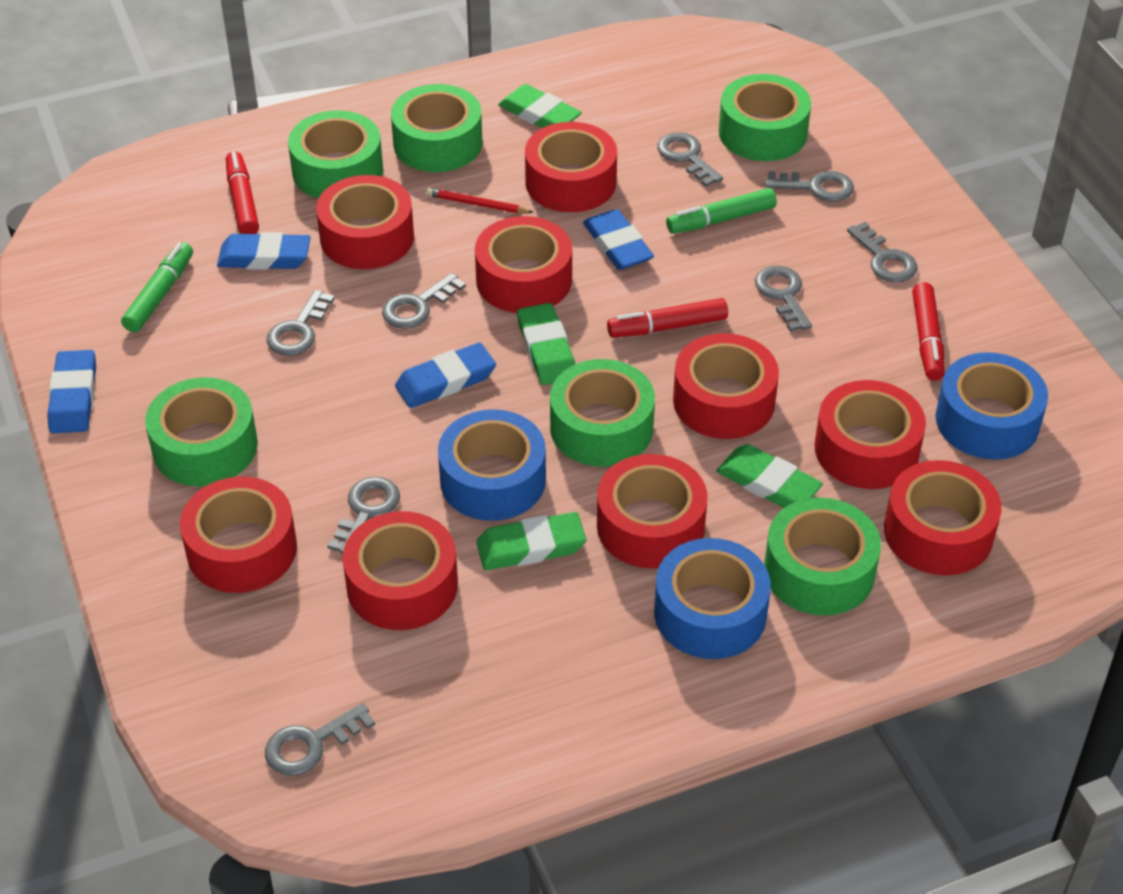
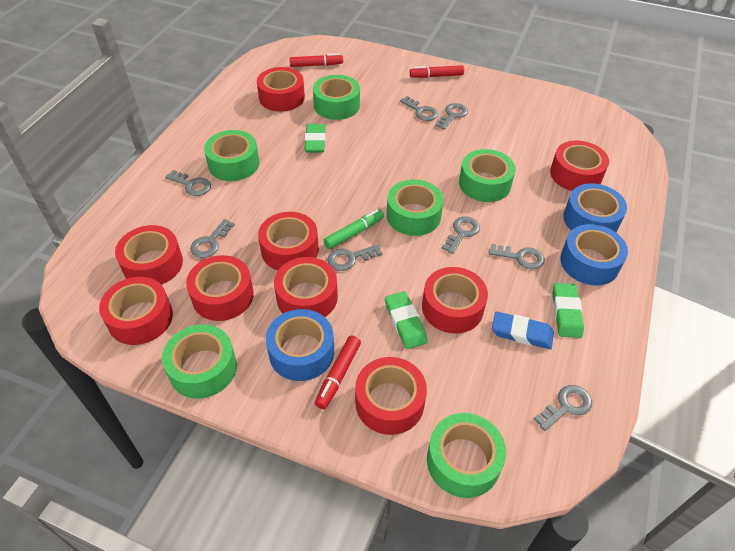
blue eraser: 4 -> 1
green eraser: 4 -> 3
green marker: 2 -> 1
red pencil: 1 -> 0

